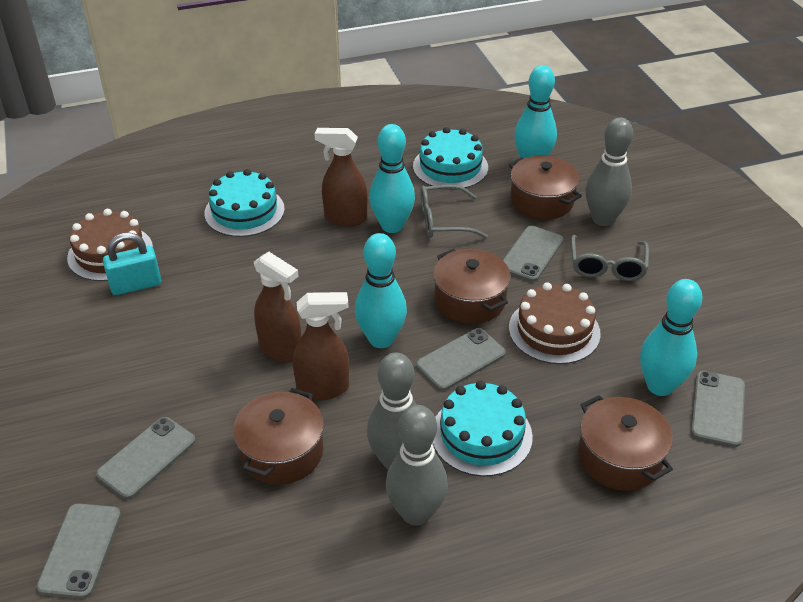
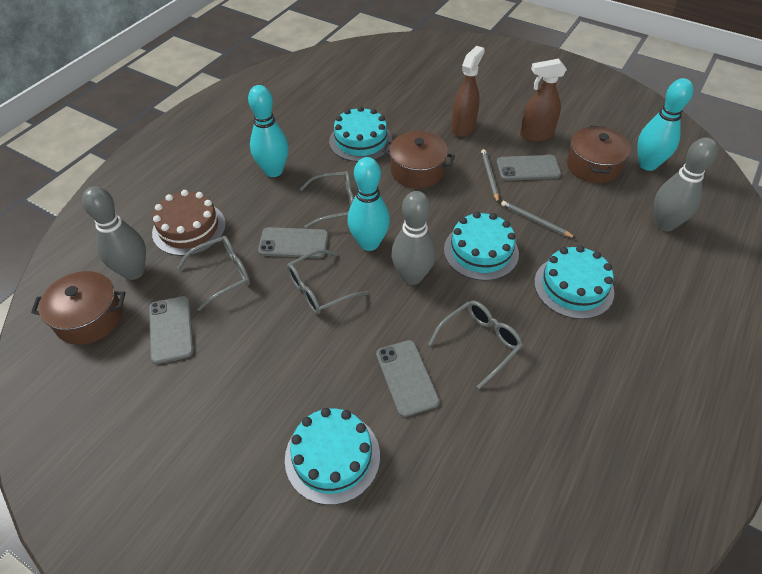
brown cake: 2 -> 1
brown pot: 4 -> 3
brown spray bottle: 3 -> 2
grey glasses: 2 -> 4
grey pencil: 0 -> 2
grey phone: 5 -> 4
turquoise bowling pin: 4 -> 3
turquoise cake: 3 -> 4
turquoise padlock: 1 -> 0

